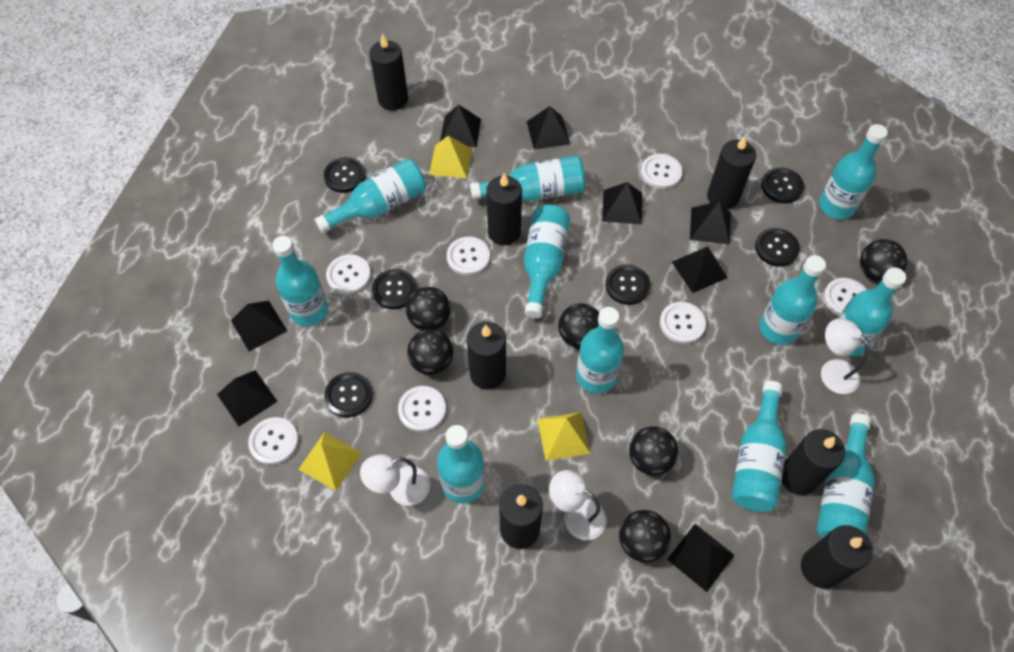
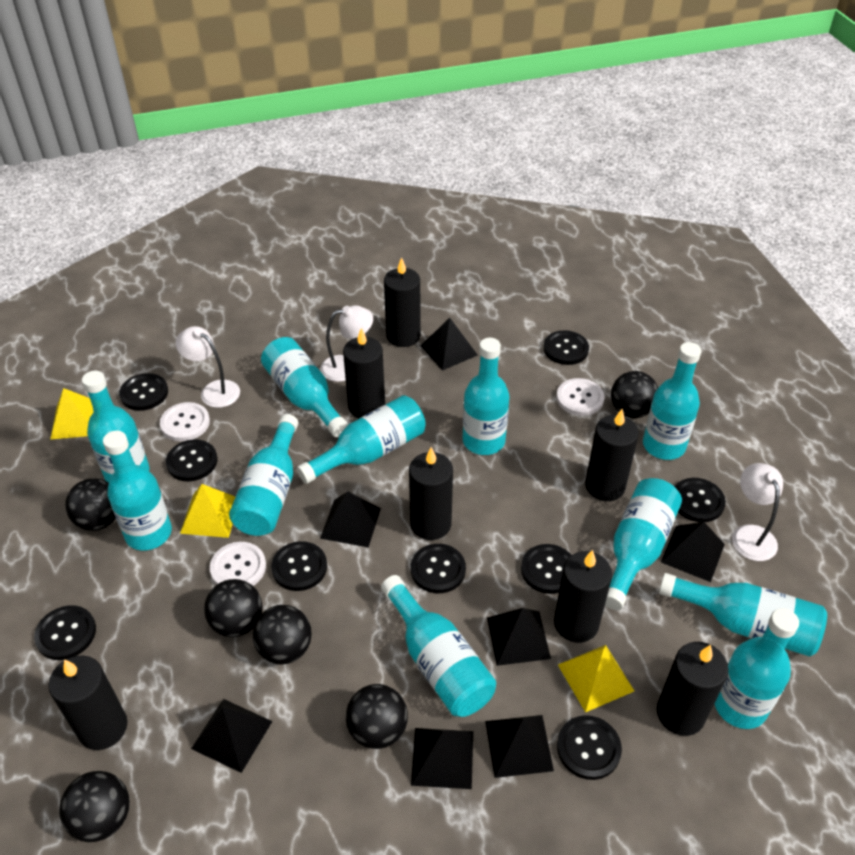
black button: 6 -> 9
black pyramid: 8 -> 7
white button: 7 -> 3

